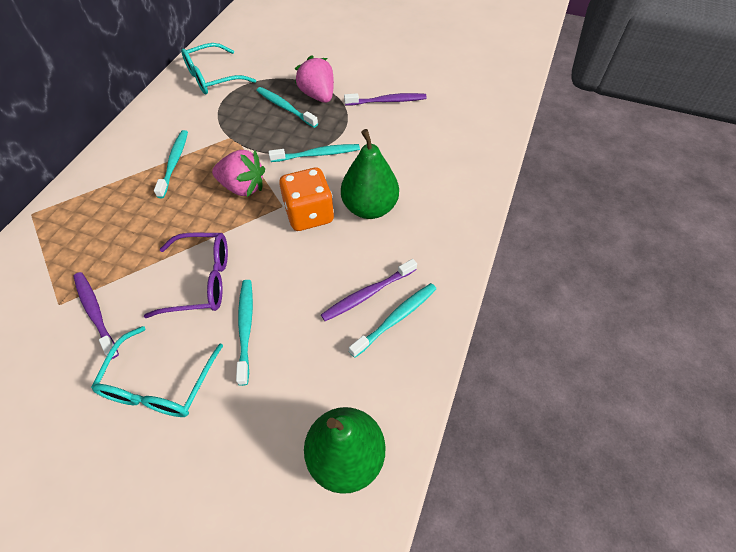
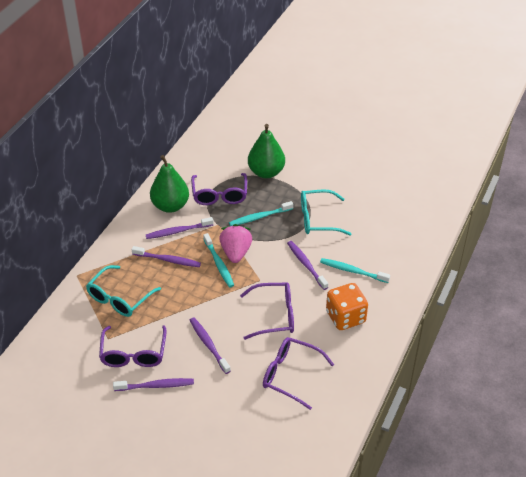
pink strawberry: 2 -> 1
purple glasses: 1 -> 4
purple toothbrush: 3 -> 5
turquoise toothbrush: 5 -> 3

